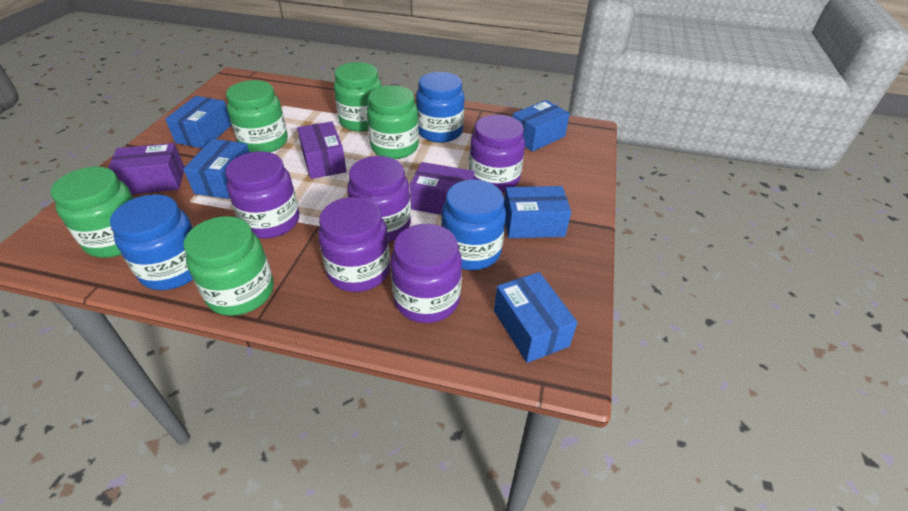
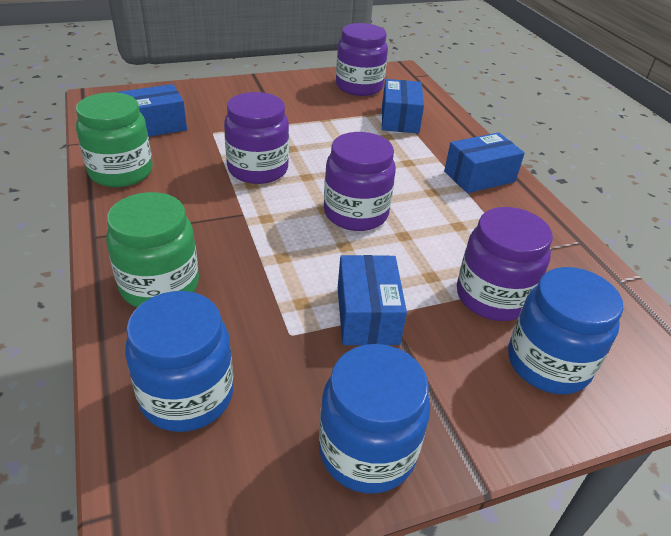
blue box: 5 -> 4
green jar: 5 -> 2
purple box: 3 -> 0
purple jar: 5 -> 4

